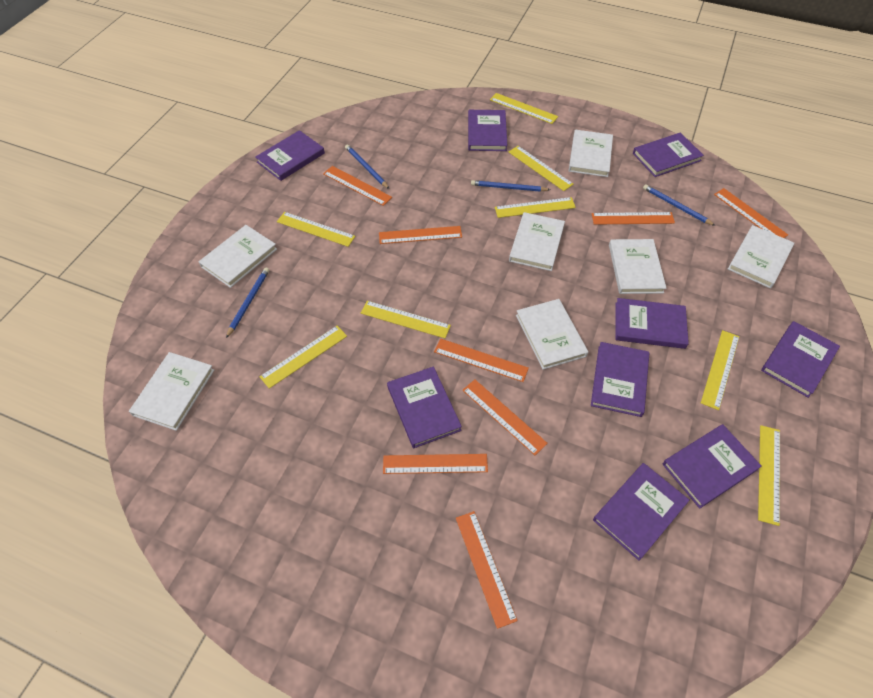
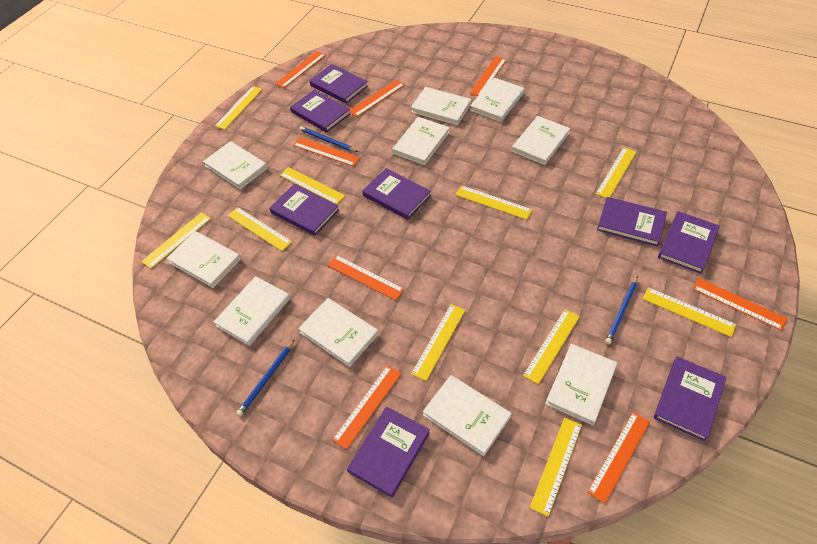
blue pencil: 4 -> 3
purple book: 9 -> 8
white book: 7 -> 10
yellow ruler: 8 -> 10

